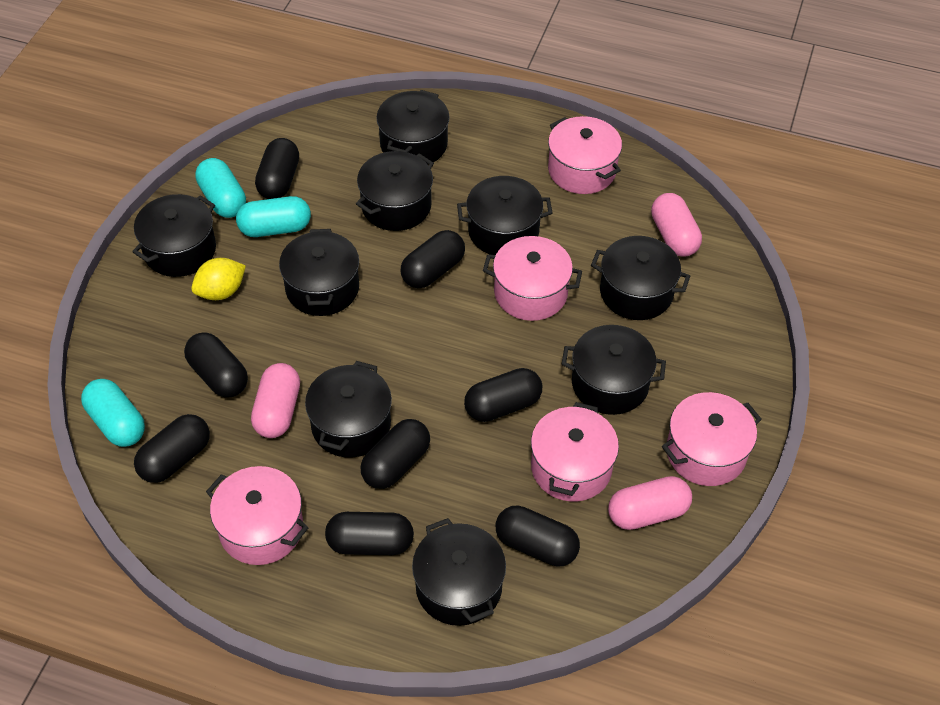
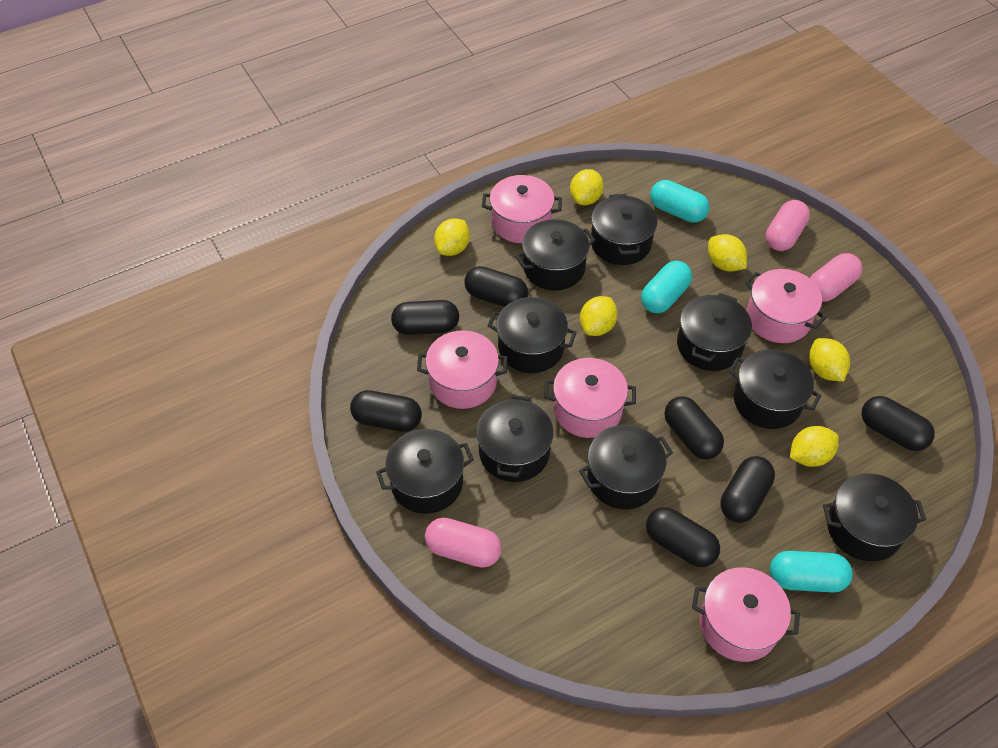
black capsule: 8 -> 7
yellow lemon: 1 -> 6

